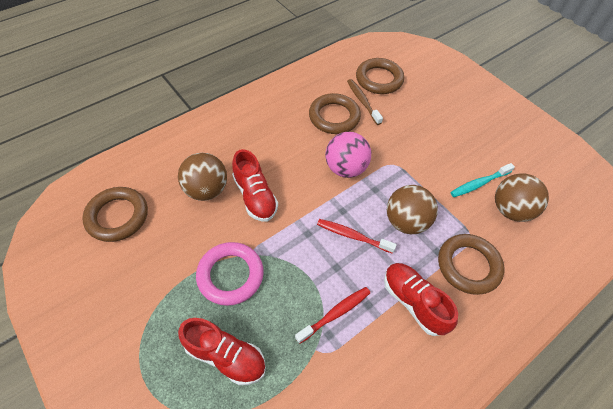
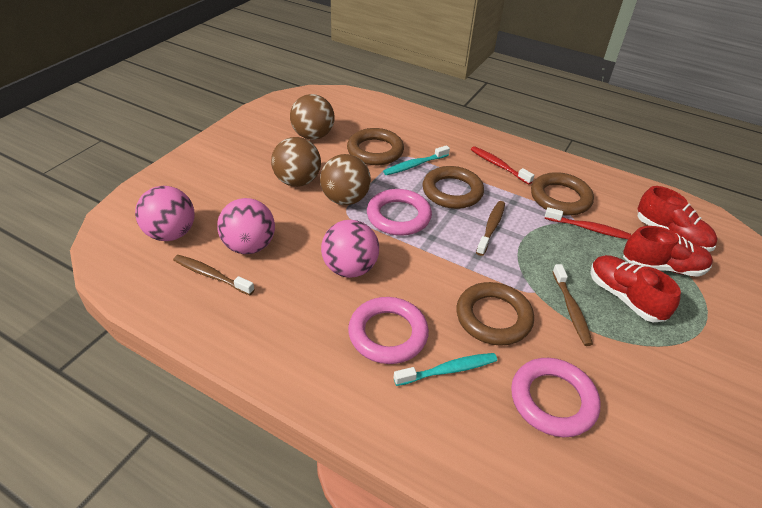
brown toothbrush: 1 -> 3
pink ball: 1 -> 3
pink ring: 1 -> 3
turquoise toothbrush: 1 -> 2

